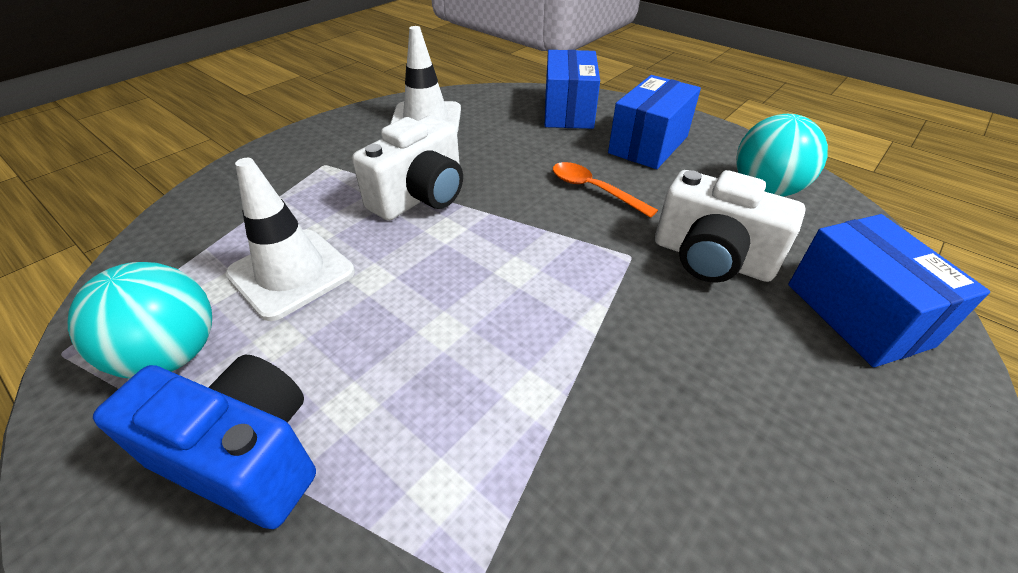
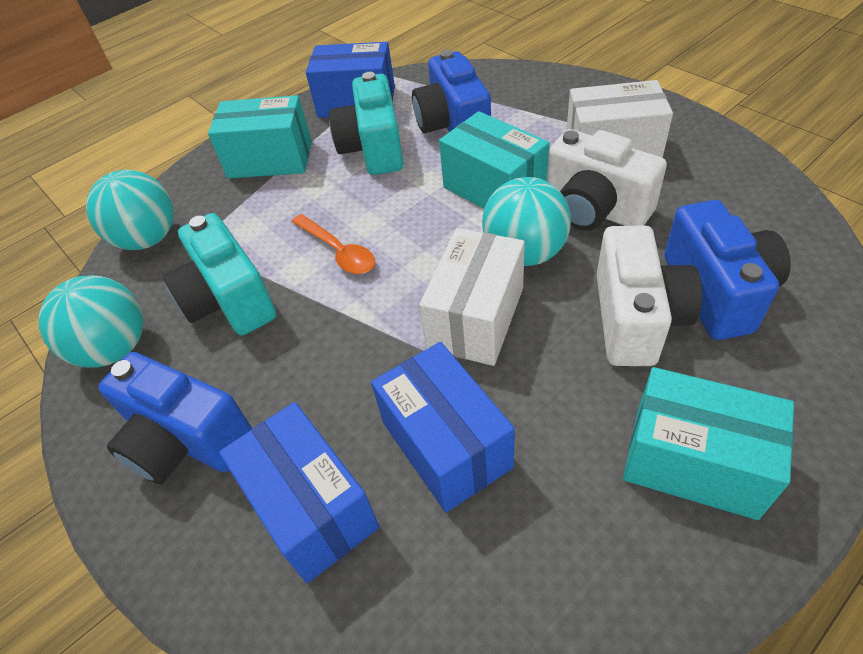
blue camera: 1 -> 3
turquoise ball: 2 -> 3
turquoise box: 0 -> 3
turquoise camera: 0 -> 2
white box: 0 -> 2
white traffic cone: 2 -> 0

